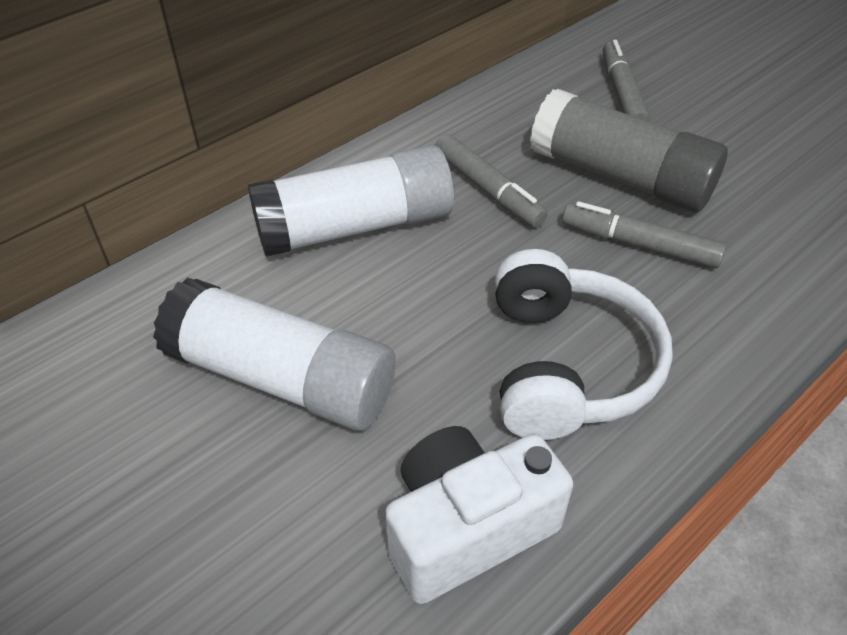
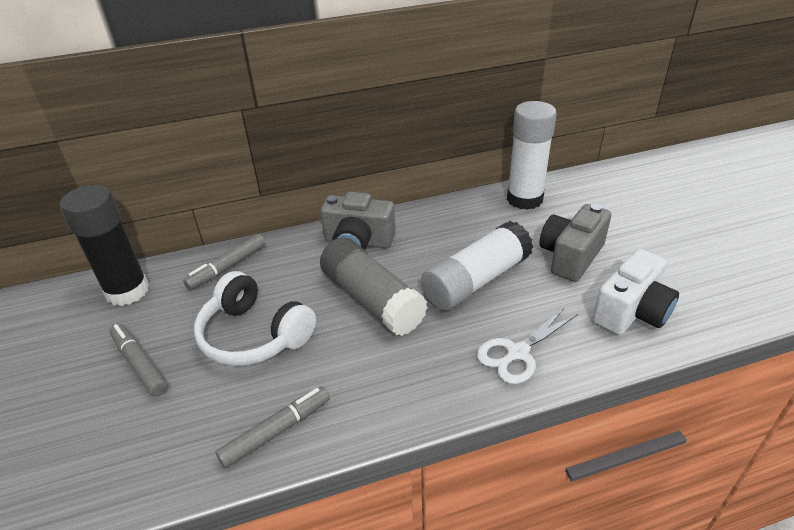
black glue stick: 0 -> 1
grey camera: 0 -> 2
white scissors: 0 -> 1

